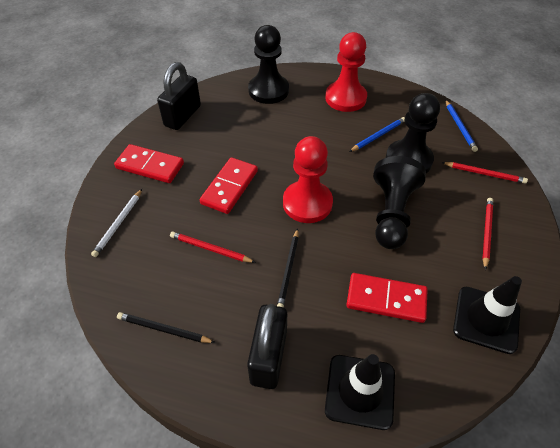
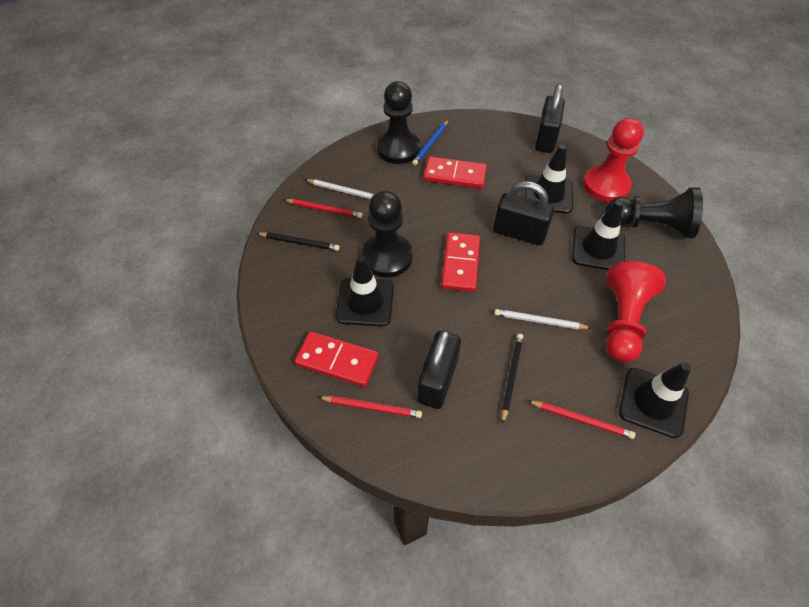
black padlock: 2 -> 3
black traffic cone: 2 -> 4
blue pencil: 2 -> 1
white pencil: 1 -> 2

